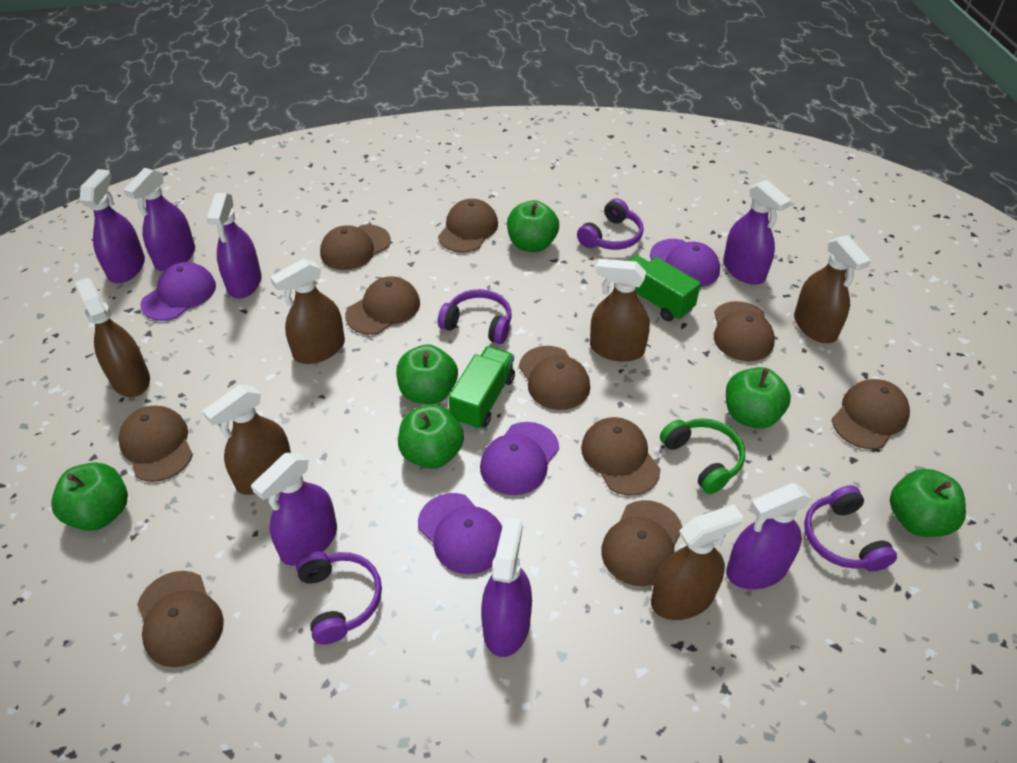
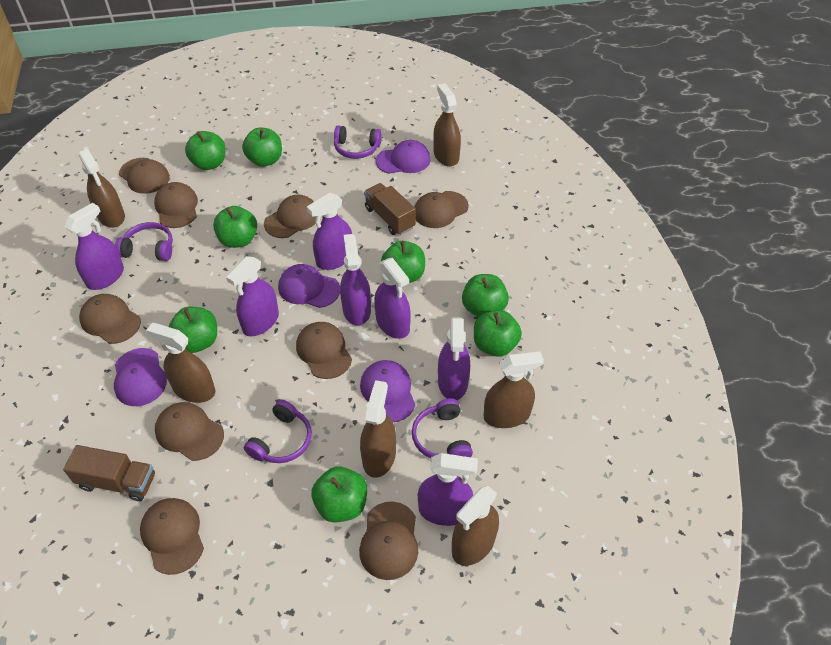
brown cap: 10 -> 9
brown truck: 0 -> 2
green apple: 6 -> 8
green headphones: 1 -> 0
green truck: 2 -> 0

